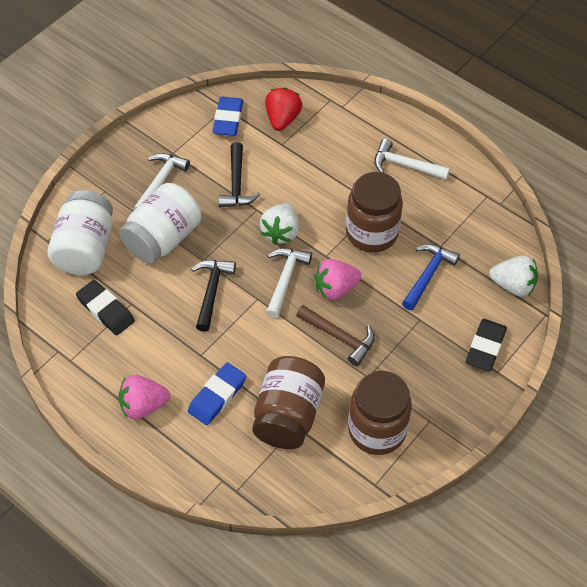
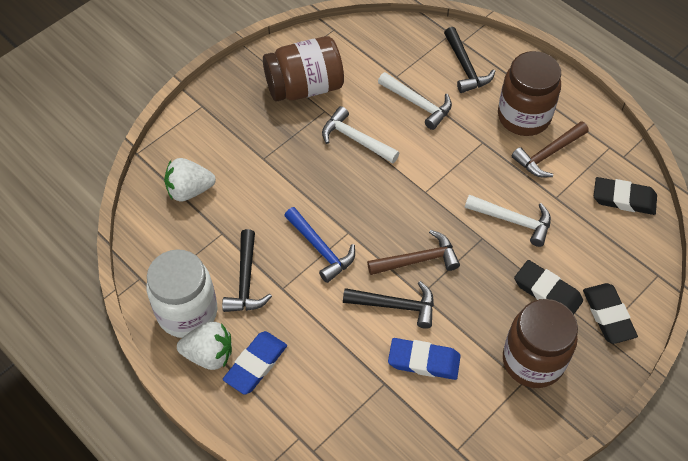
black eraser: 2 -> 3
black hammer: 2 -> 3
brown hammer: 1 -> 2
pink strawberry: 2 -> 0
red strawberry: 1 -> 0
white jar: 2 -> 1

